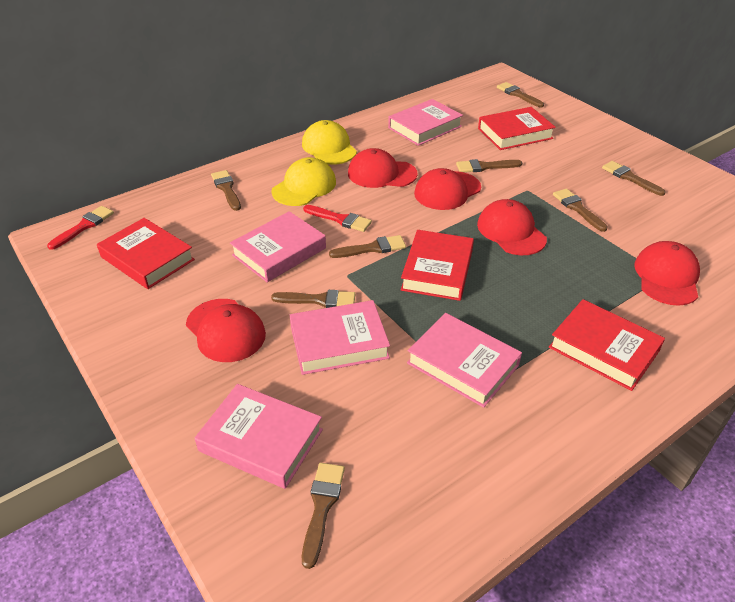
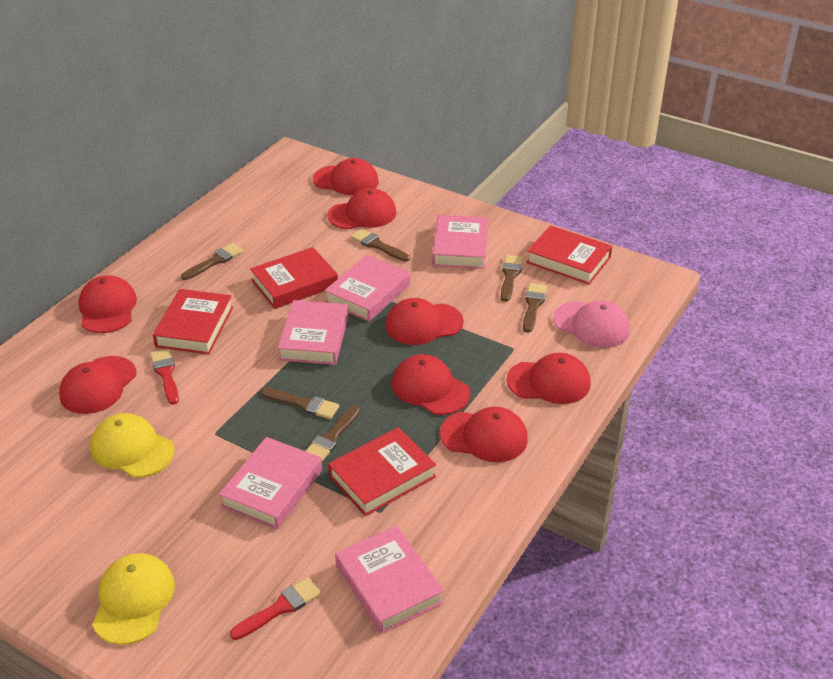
brown brush: 8 -> 6
pink cap: 0 -> 1
red cap: 5 -> 8

